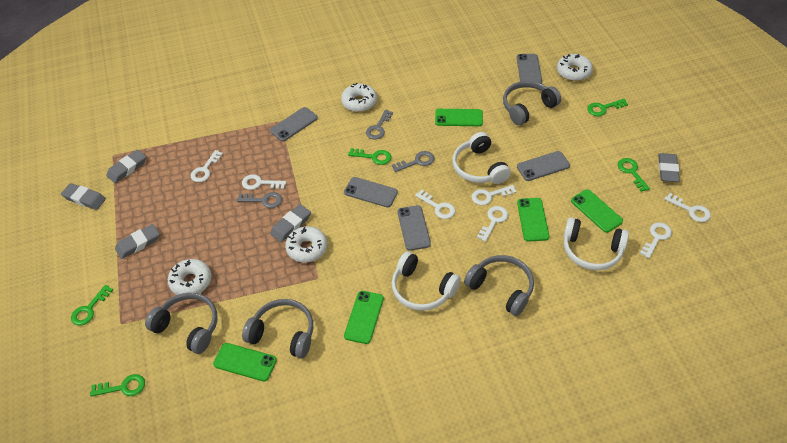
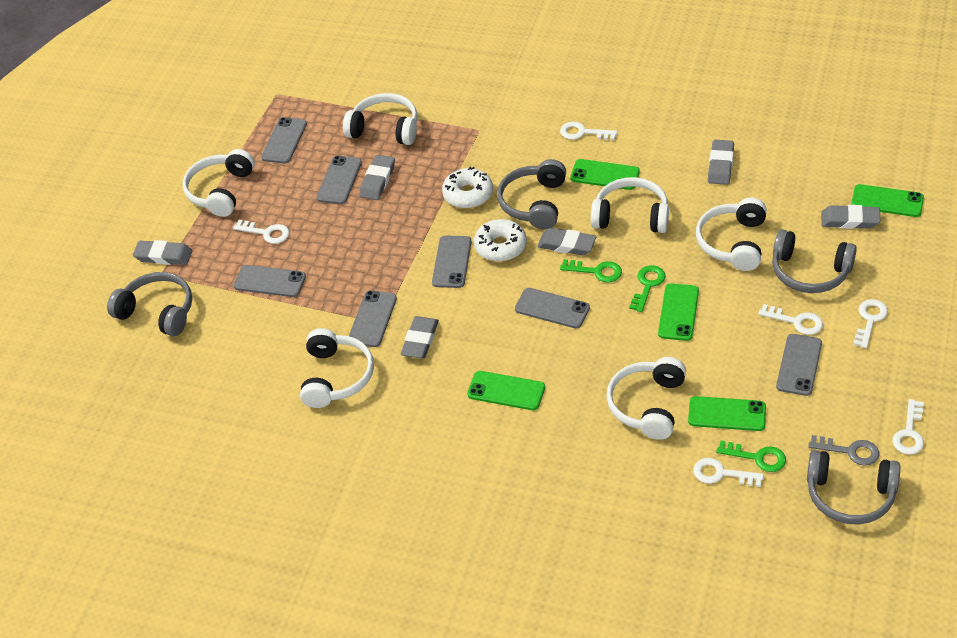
green key: 5 -> 3
grey eraser: 5 -> 6
grey key: 3 -> 1
grey phone: 5 -> 7
white donut: 4 -> 2
white headphones: 3 -> 6
white key: 7 -> 6

